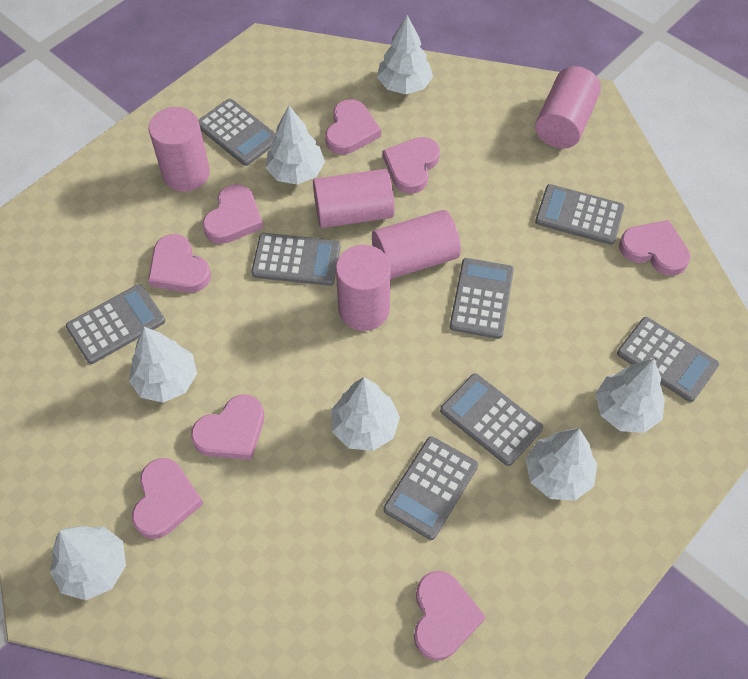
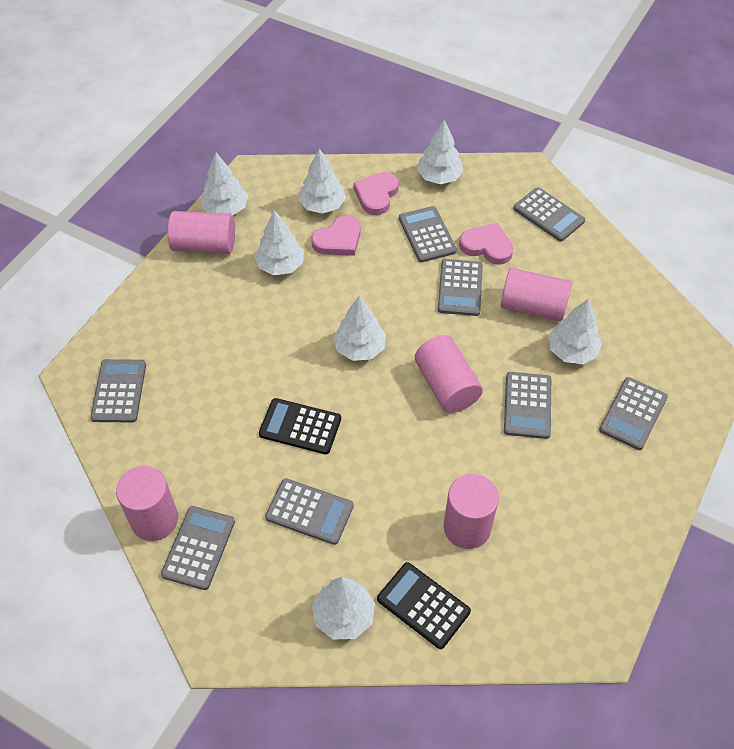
black calculator: 0 -> 2
pink heart: 8 -> 3

